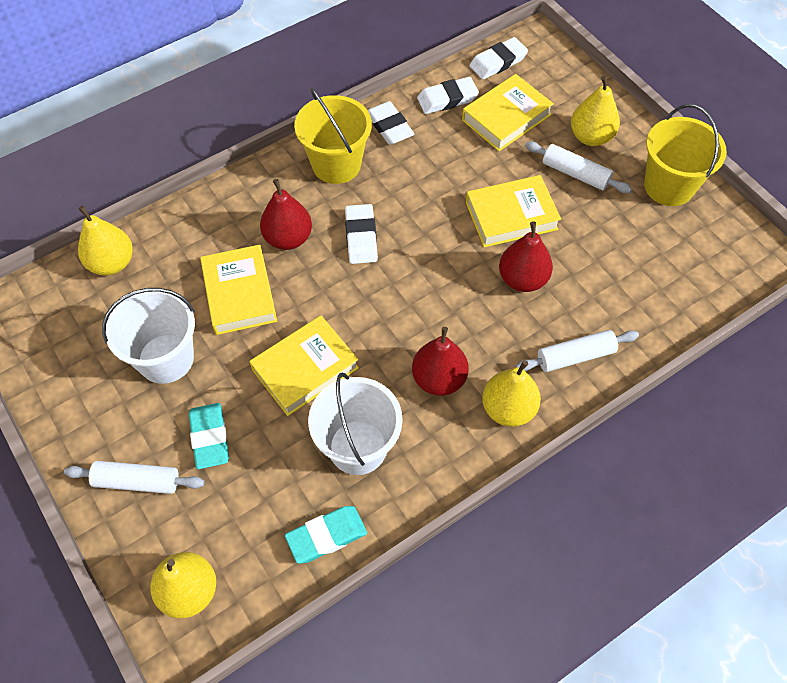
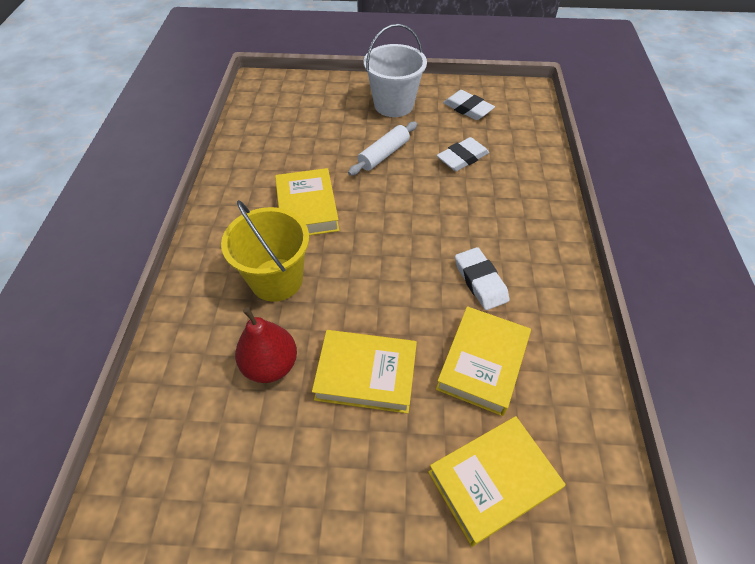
red pear: 3 -> 1
turquoise eraser: 2 -> 0
white bucket: 2 -> 1
white eraser: 4 -> 3
white rolling pin: 3 -> 1
yellow bucket: 2 -> 1
yellow pear: 4 -> 0

